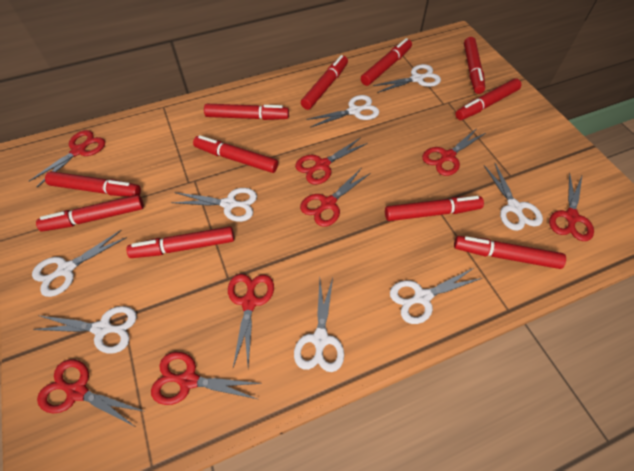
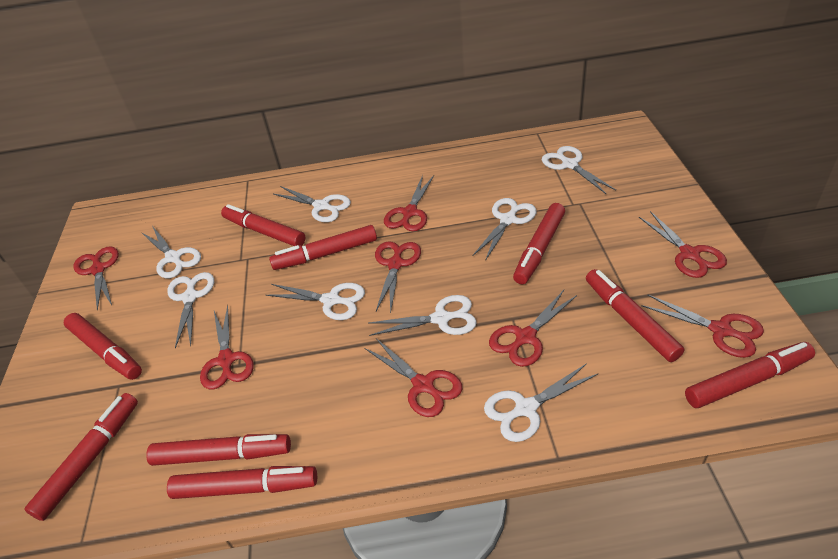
red marker: 11 -> 9

